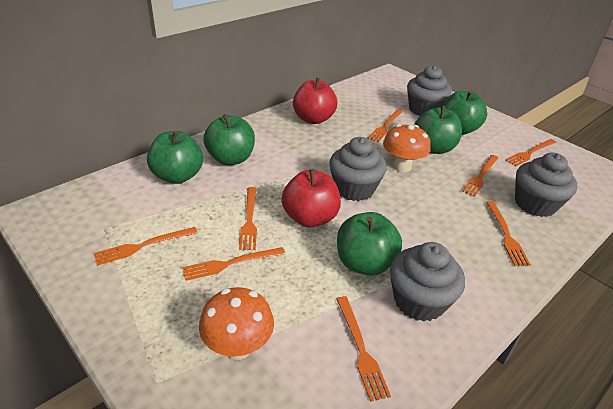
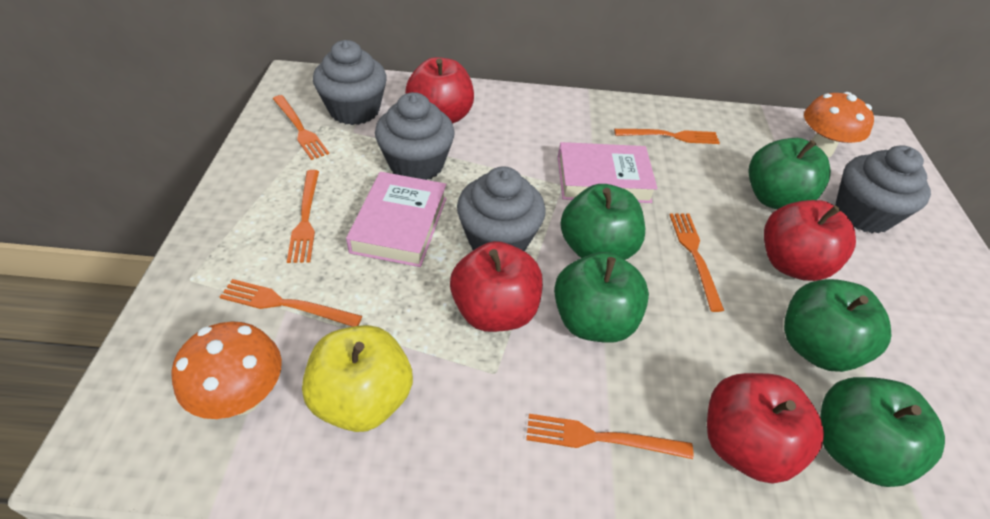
orange fork: 8 -> 6
pink book: 0 -> 2
red apple: 2 -> 4
yellow apple: 0 -> 1

